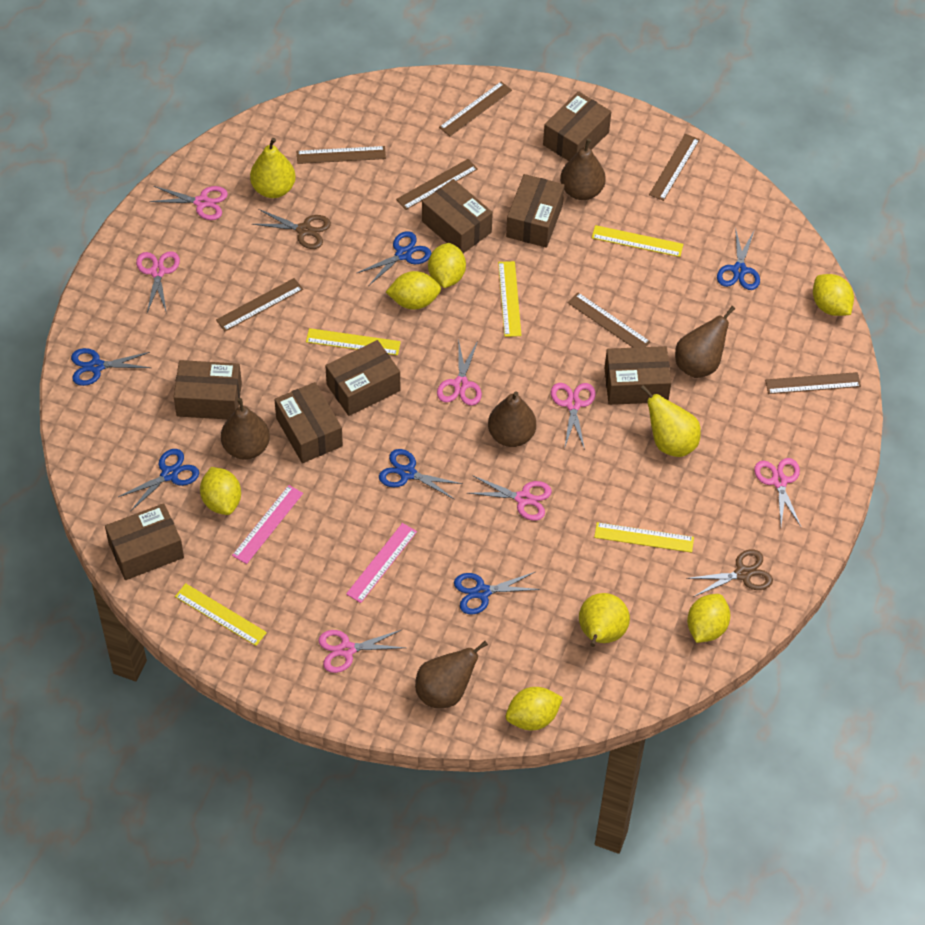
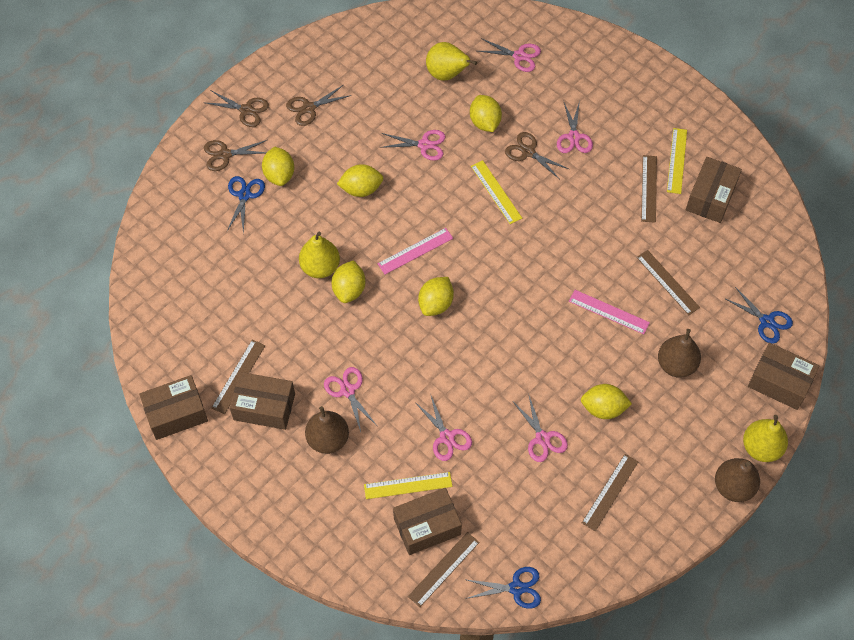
blue scissors: 6 -> 3
brown box: 8 -> 5
brown pear: 5 -> 3
brown ruler: 7 -> 5
brown scissors: 2 -> 4
pink scissors: 7 -> 6
yellow ruler: 5 -> 3

